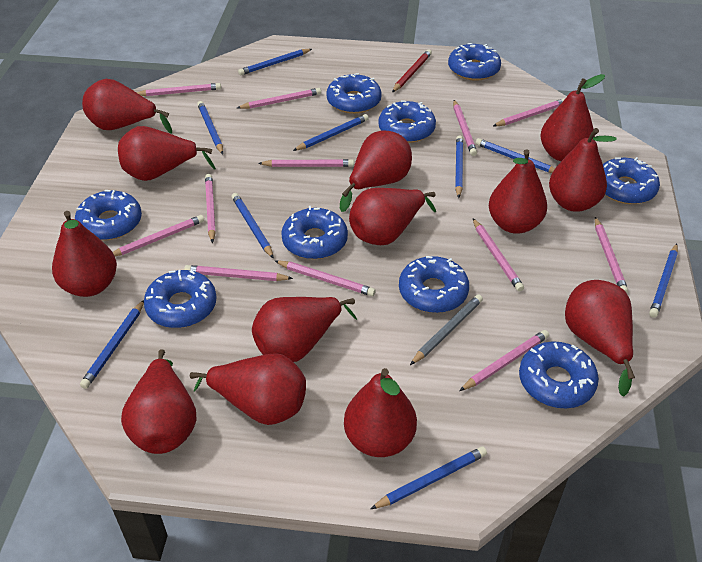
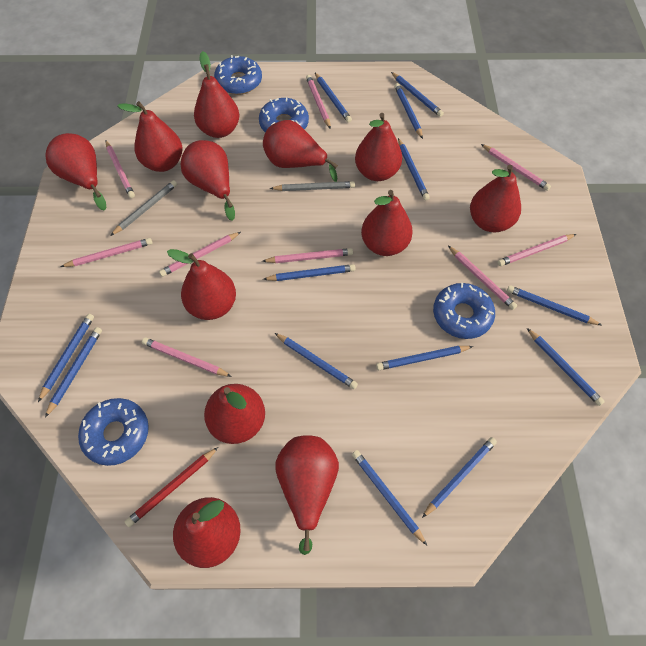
blue donut: 9 -> 4
blue pencil: 9 -> 13
grey pencil: 1 -> 2
pink pencil: 12 -> 9
red pear: 13 -> 12

